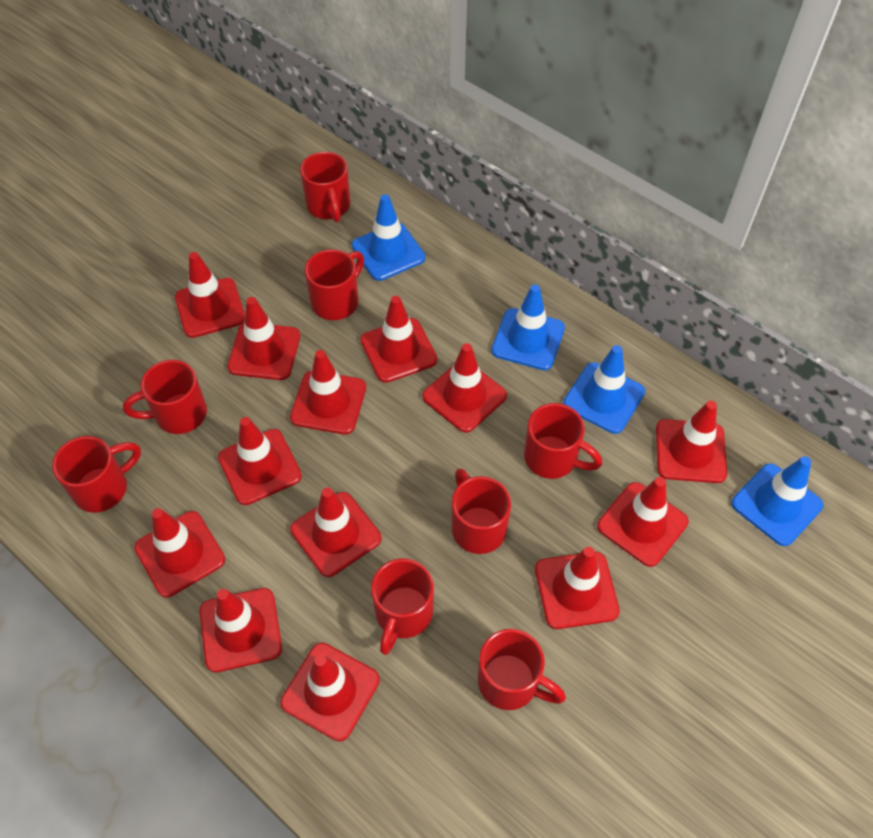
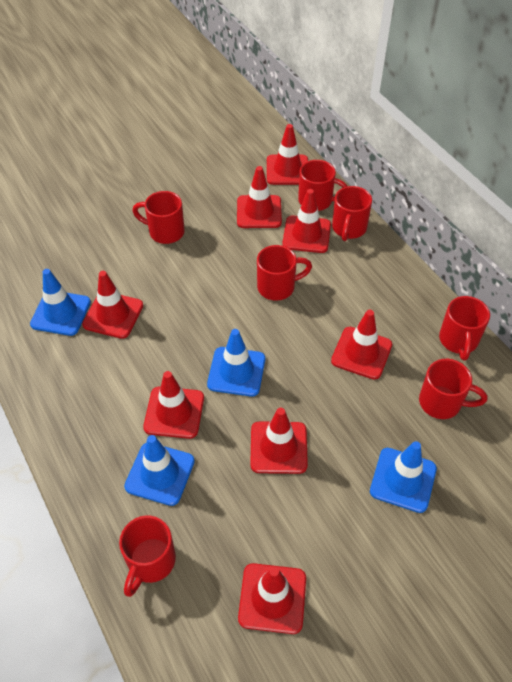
red mug: 8 -> 7
red traffic cone: 13 -> 8

